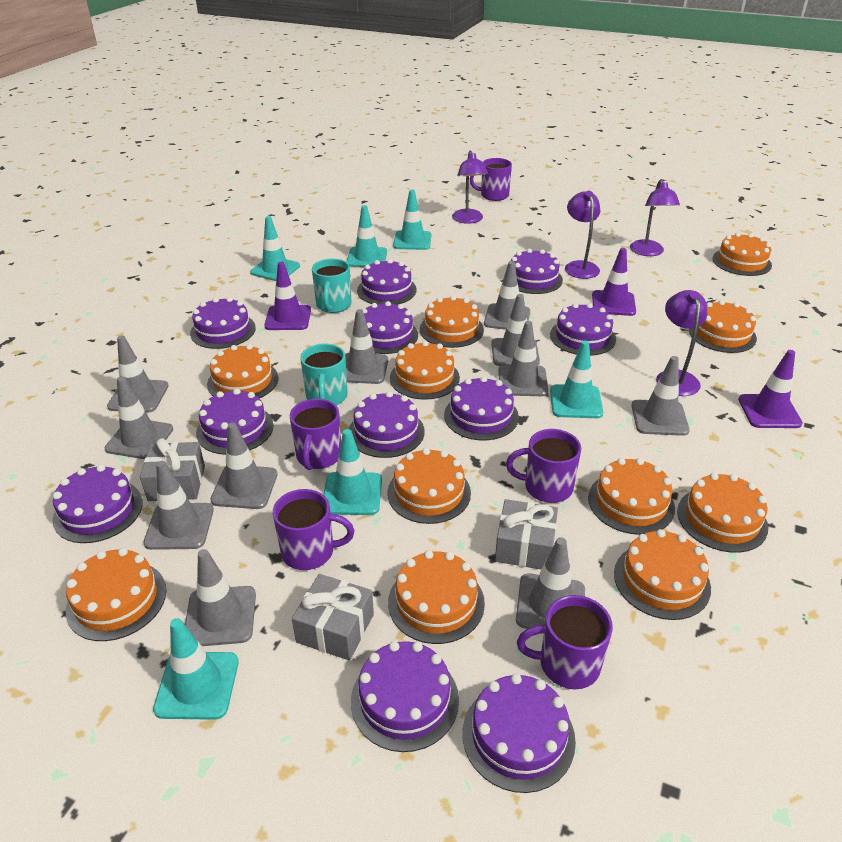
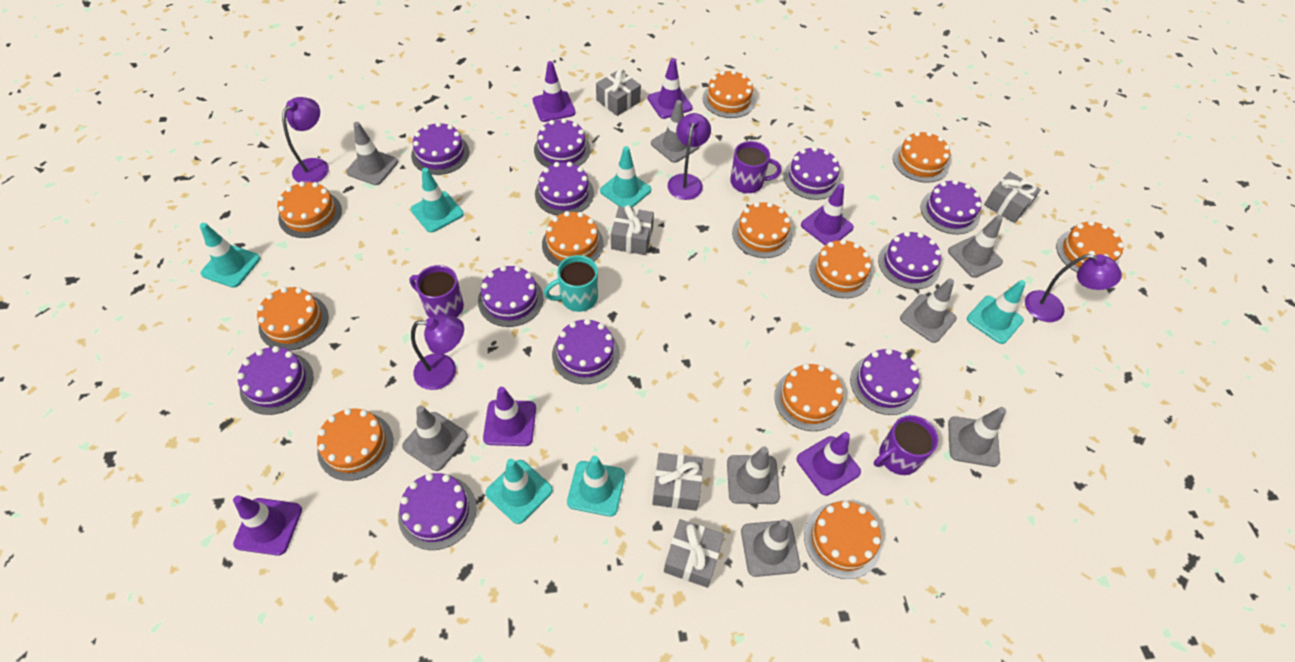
grey gift: 3 -> 5
grey traffic cone: 11 -> 8
purple mug: 5 -> 3
purple traffic cone: 3 -> 6
turquoise mug: 2 -> 1

